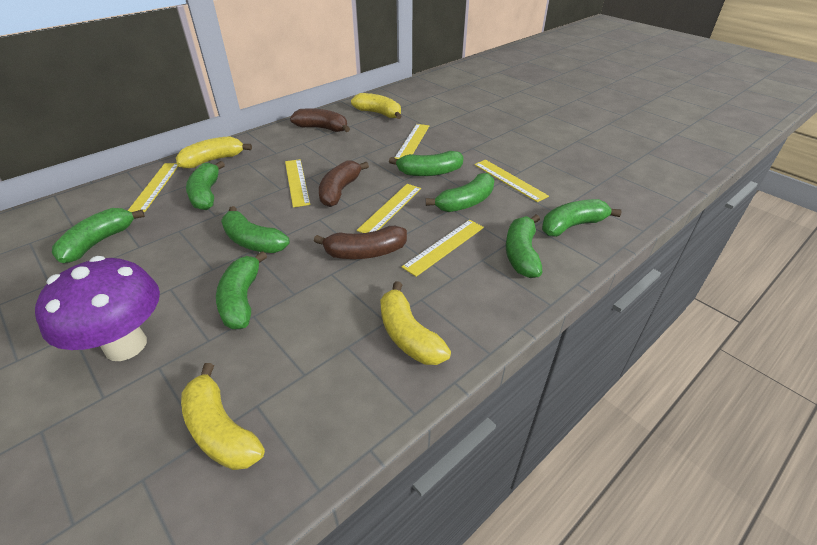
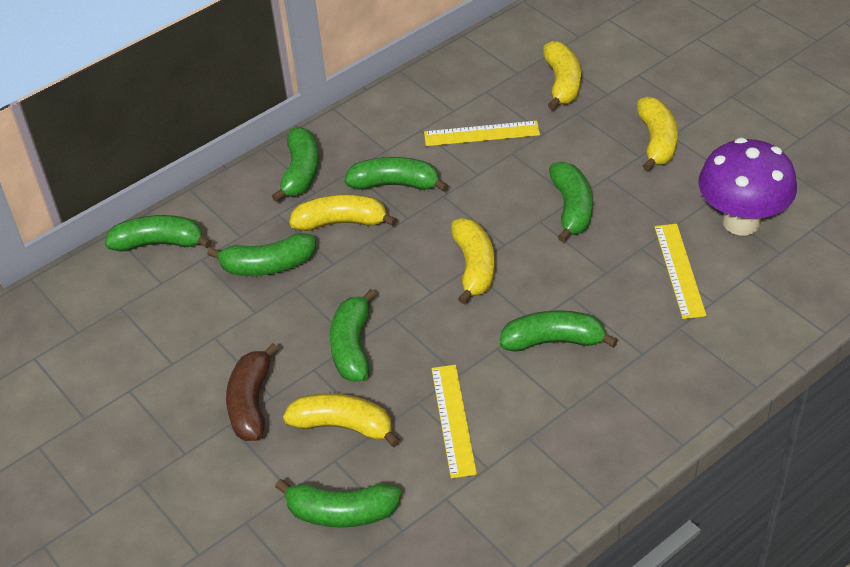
brown banana: 3 -> 1
yellow banana: 4 -> 5
yellow ruler: 6 -> 3

